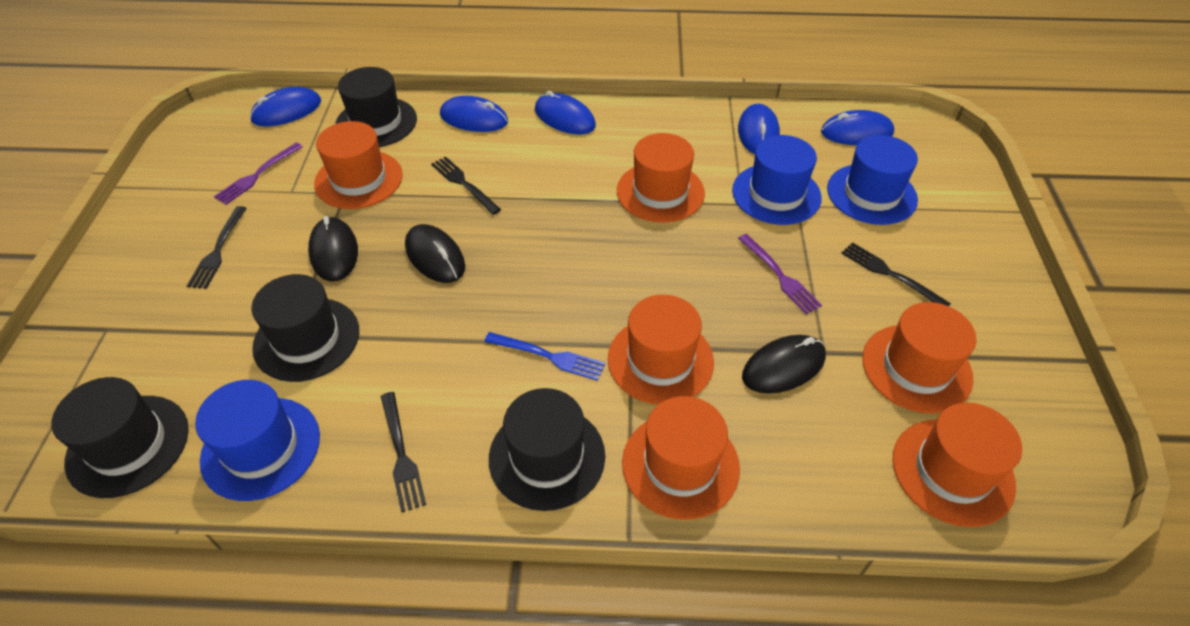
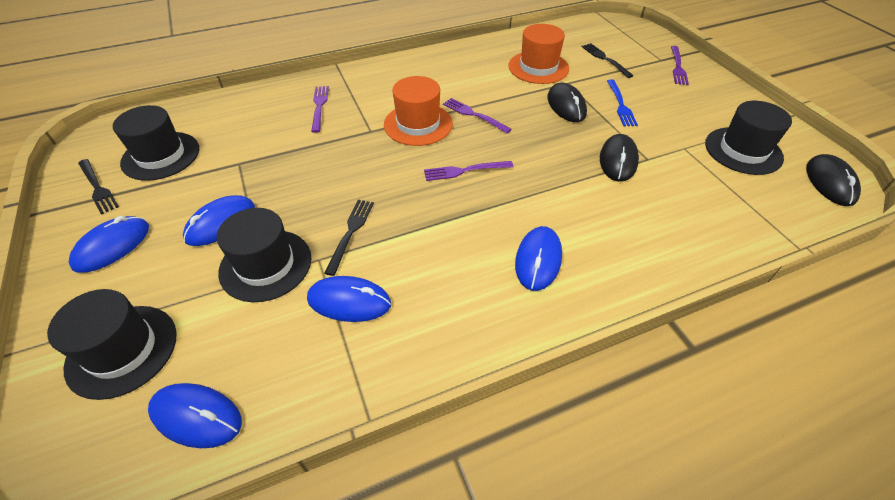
black fork: 4 -> 3
blue hat: 3 -> 0
orange hat: 6 -> 2
purple fork: 2 -> 4

